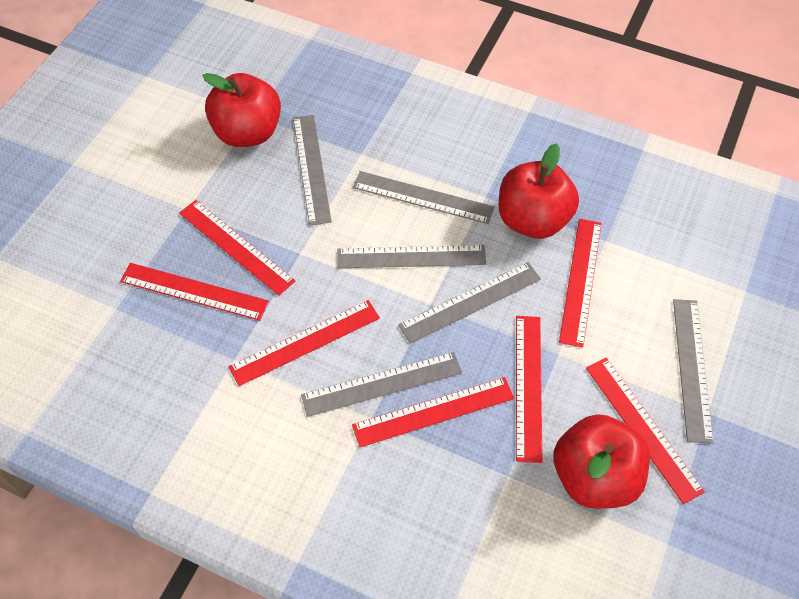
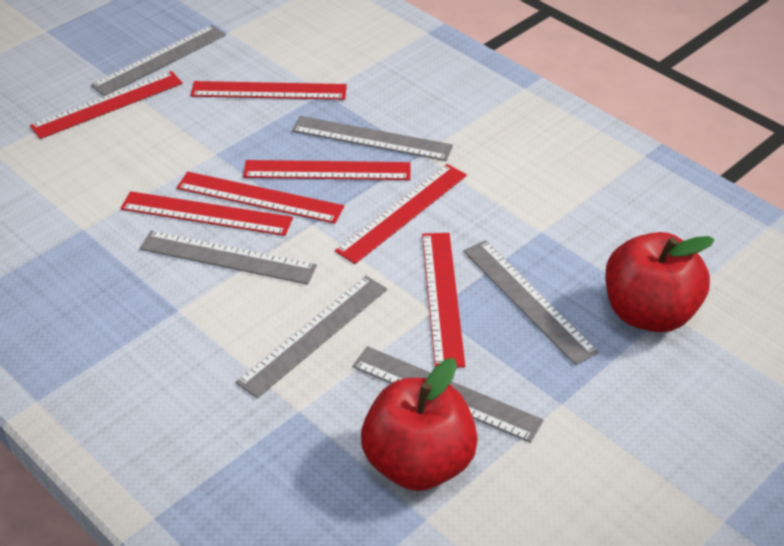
red apple: 3 -> 2

